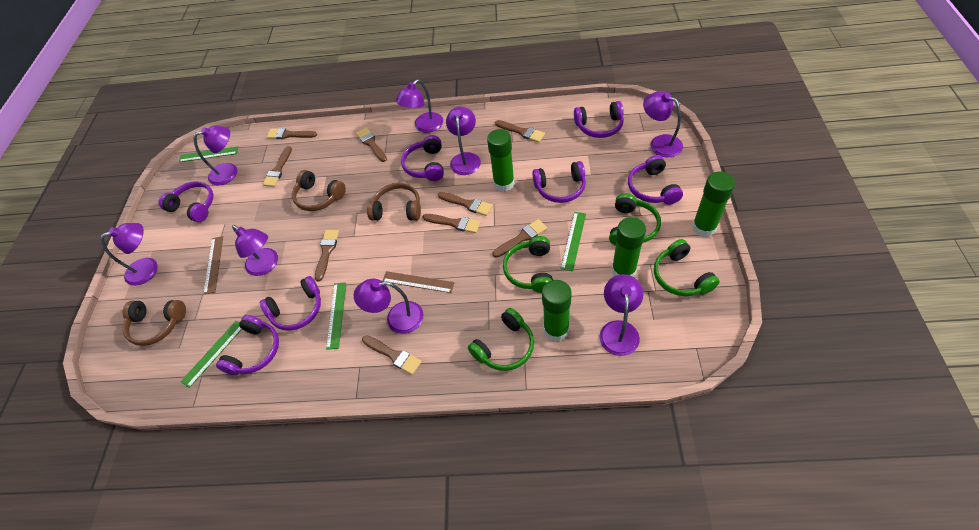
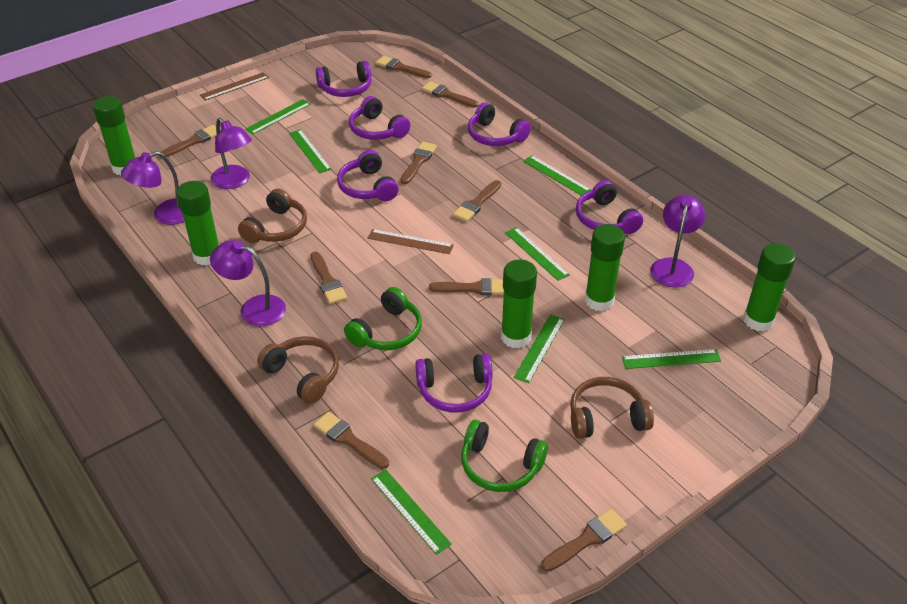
green glue stick: 4 -> 5
green headphones: 4 -> 2
green ruler: 4 -> 7
purple headphones: 7 -> 6
purple lamp: 8 -> 4

